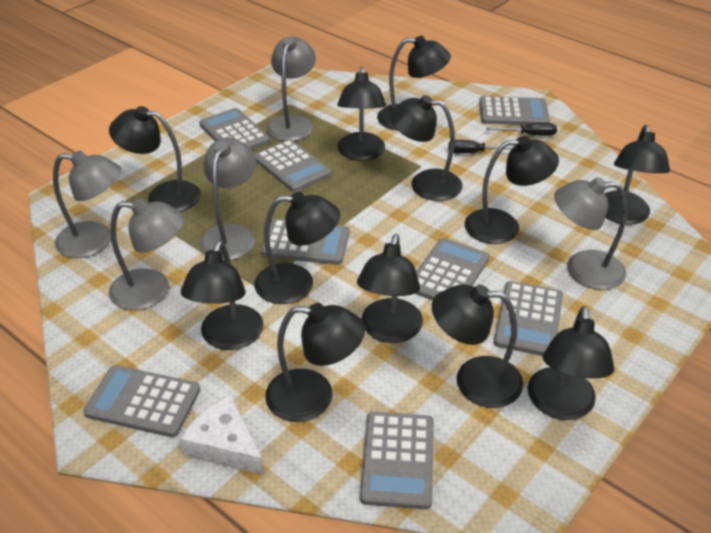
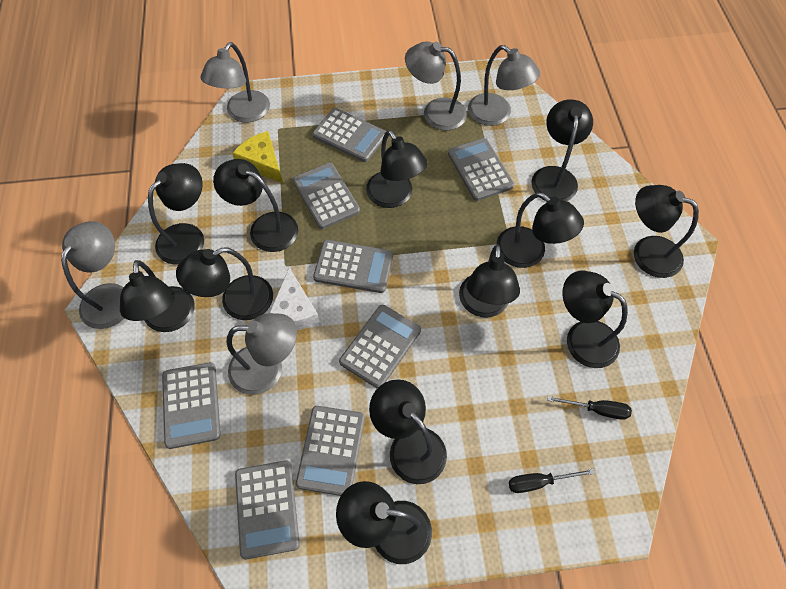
yellow cheese: 0 -> 1

